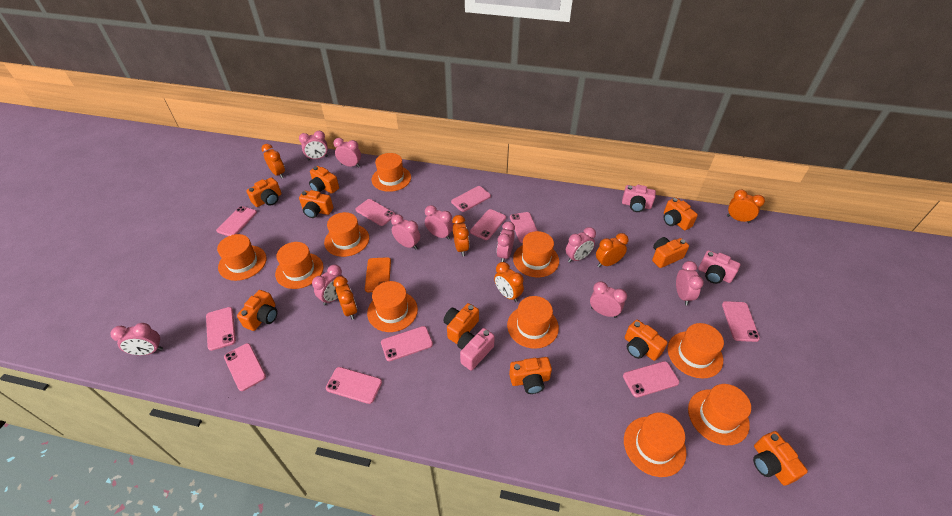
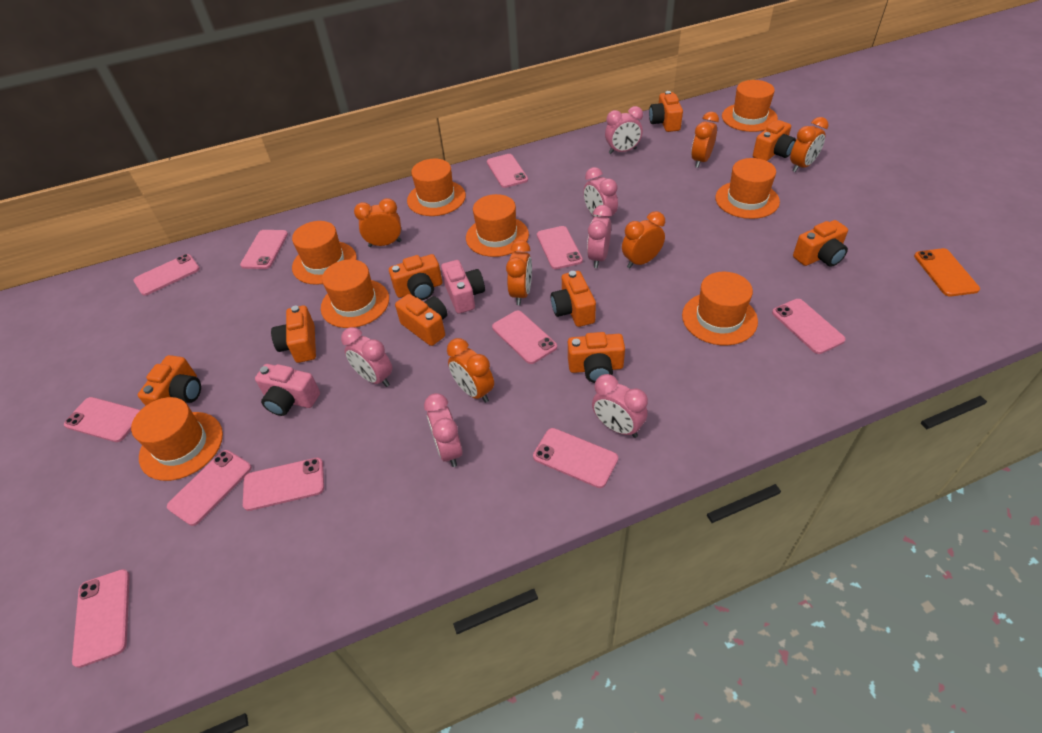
orange camera: 10 -> 9
orange hat: 10 -> 8
pink camera: 3 -> 2
pink clock: 10 -> 6

